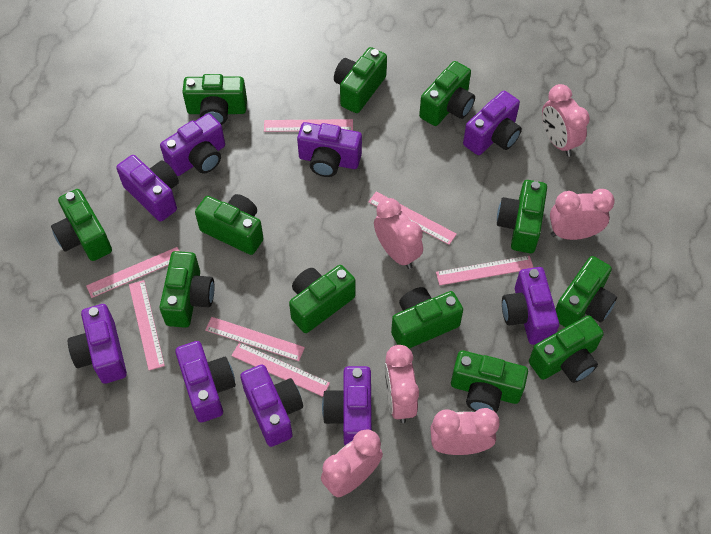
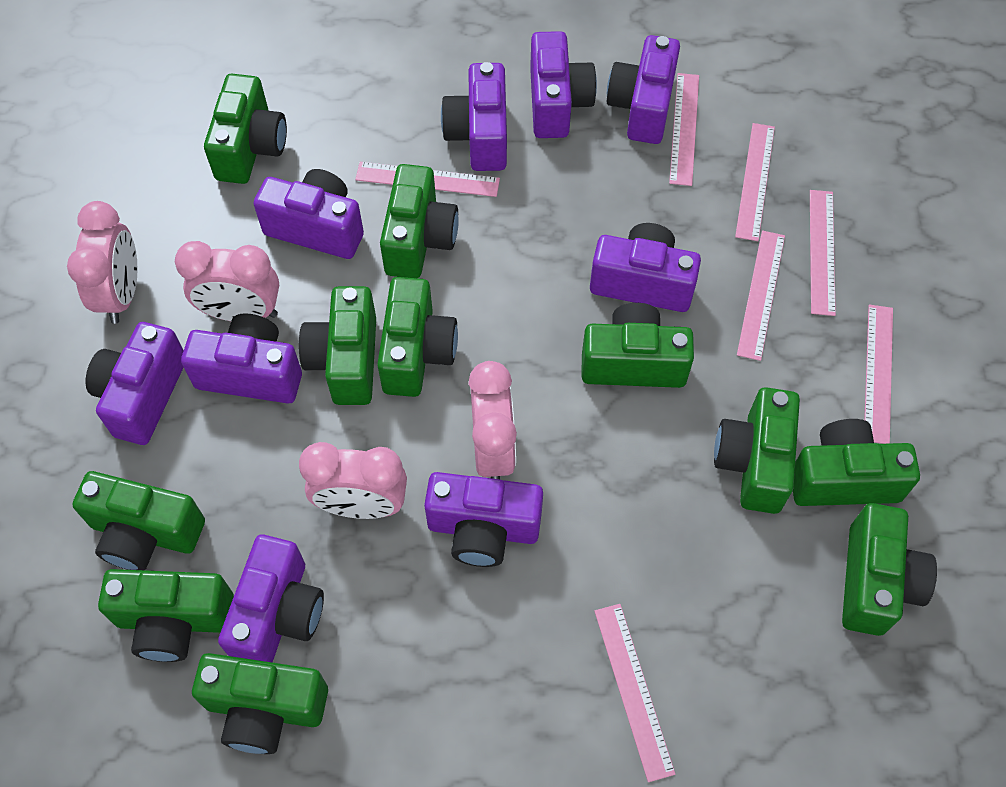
green camera: 12 -> 11
pink clock: 6 -> 4

